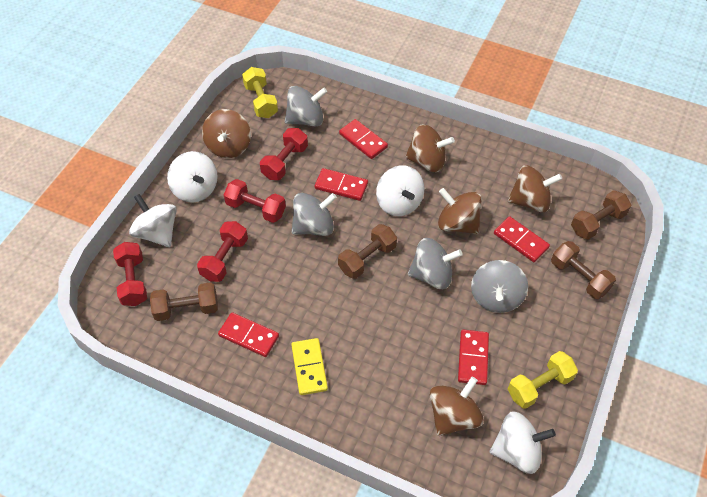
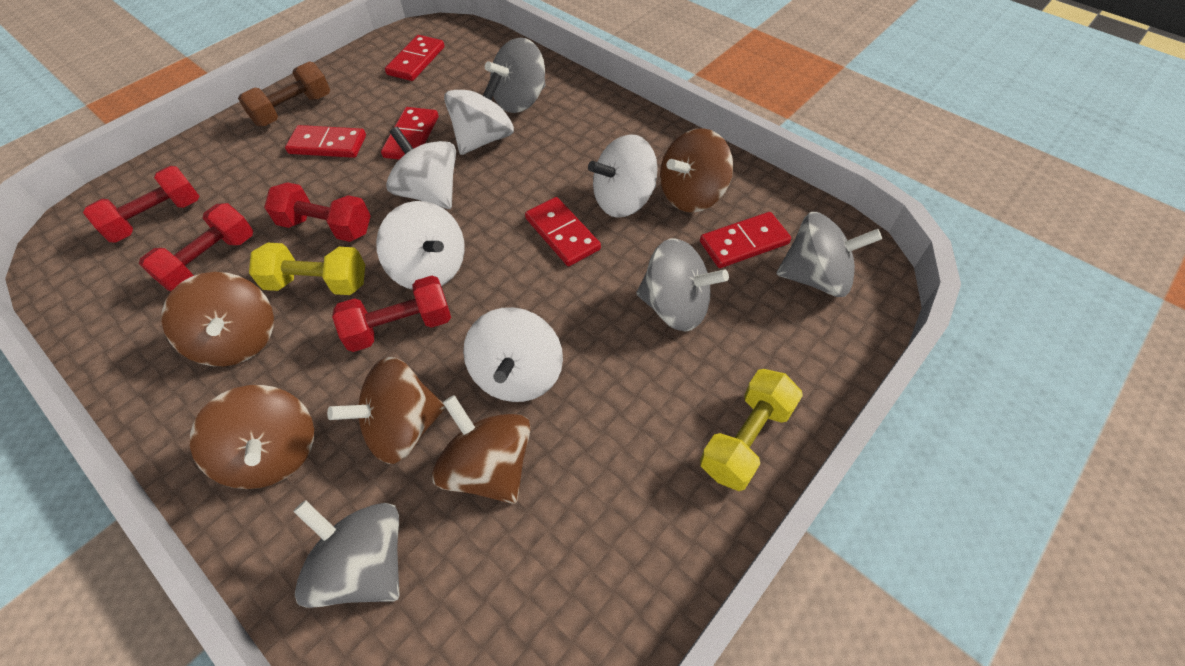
brown dumbbell: 4 -> 1
white spinning top: 4 -> 5
yellow domino: 1 -> 0

